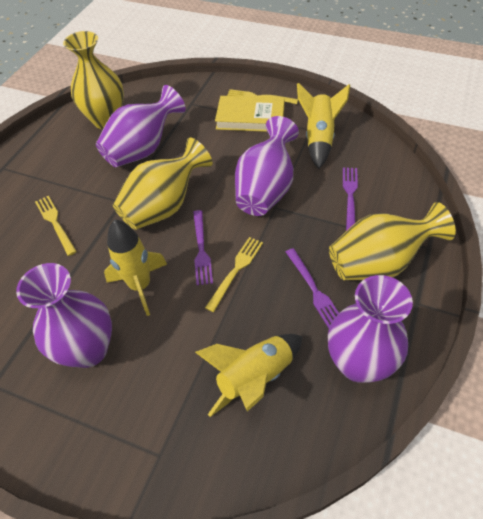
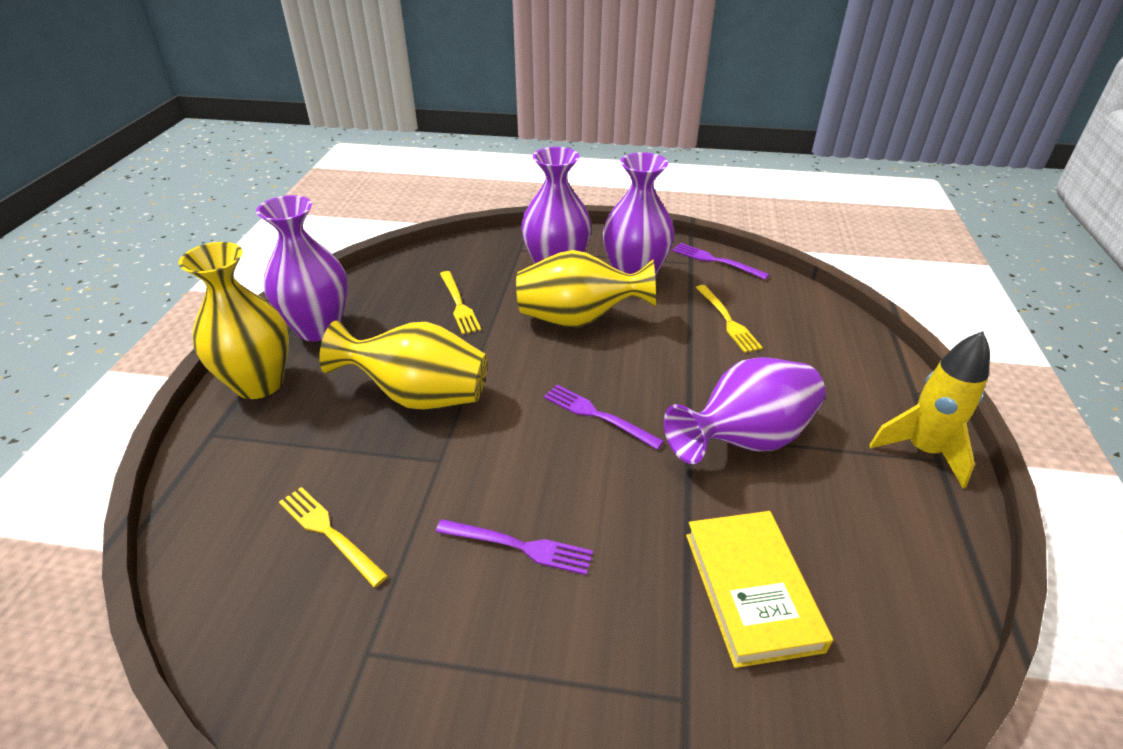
yellow rocket: 3 -> 1

